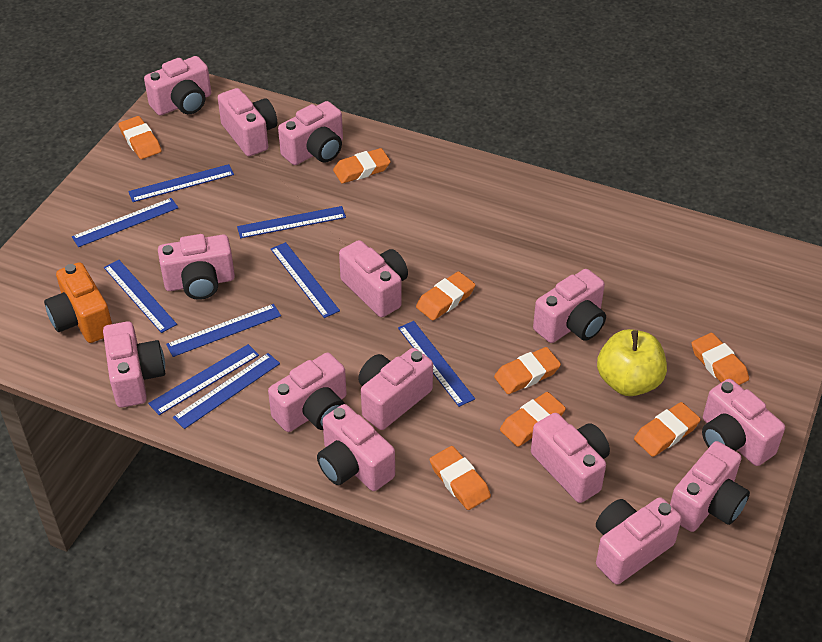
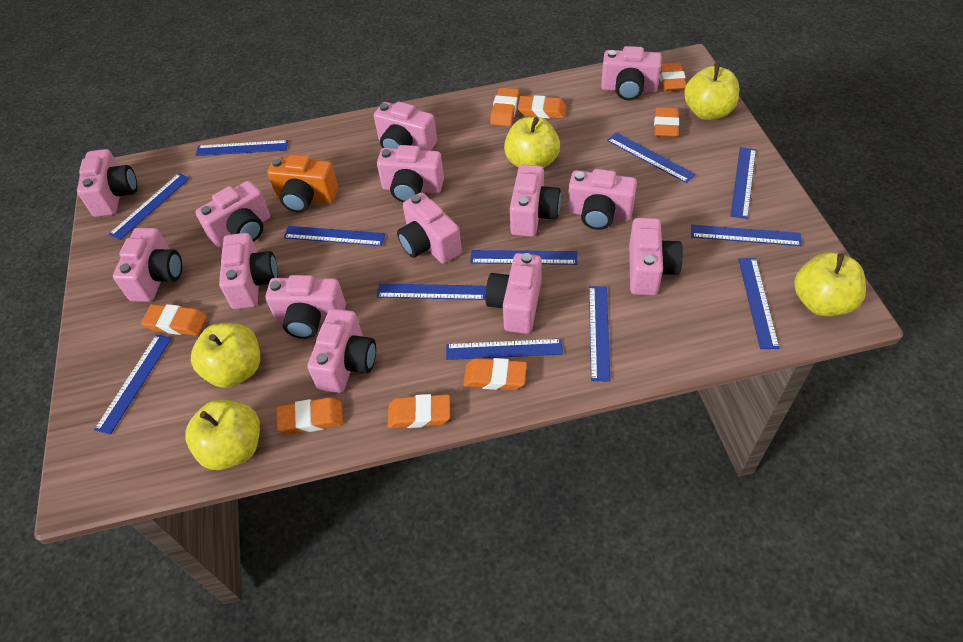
blue ruler: 9 -> 12
yellow apple: 1 -> 5

